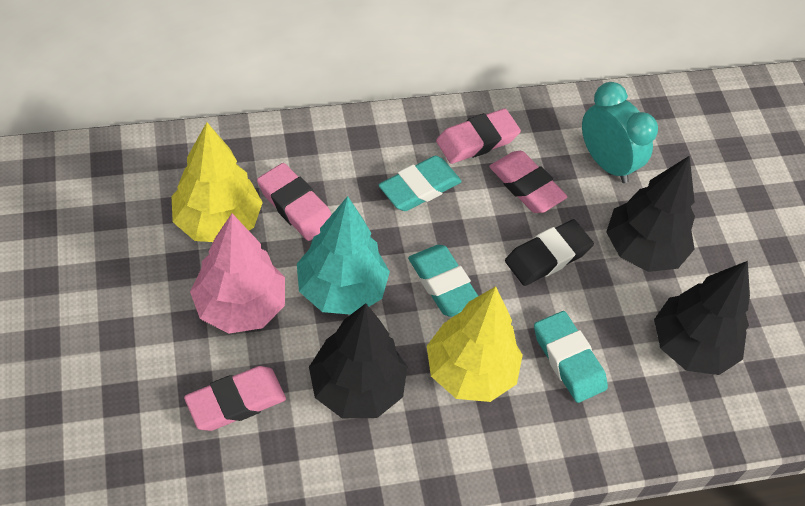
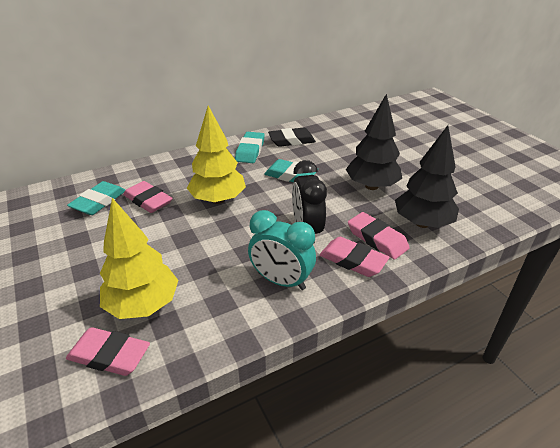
black clock: 0 -> 1
black tree: 3 -> 2
pink tree: 1 -> 0
turquoise tree: 1 -> 0

